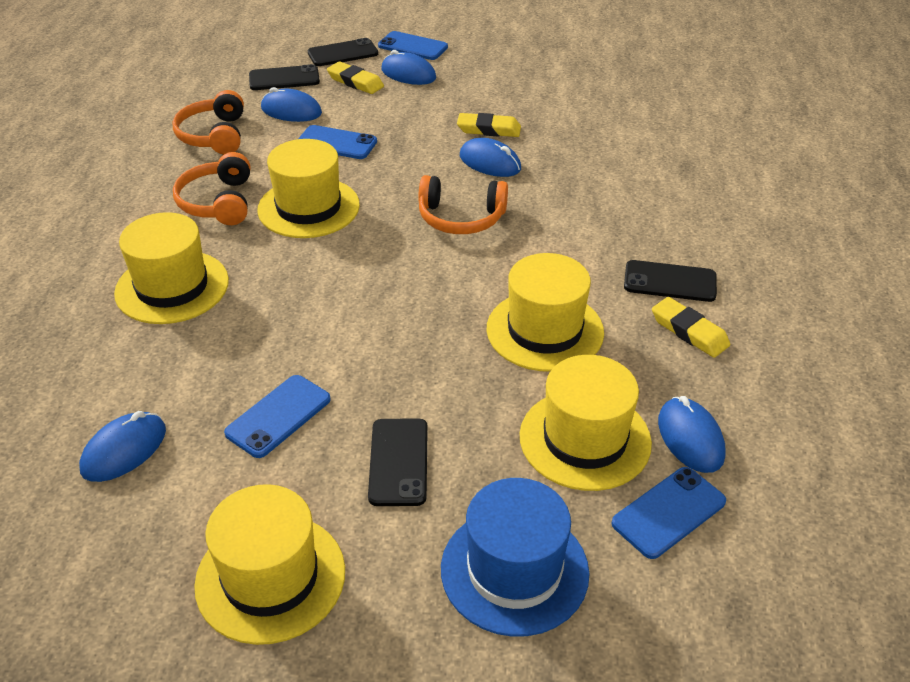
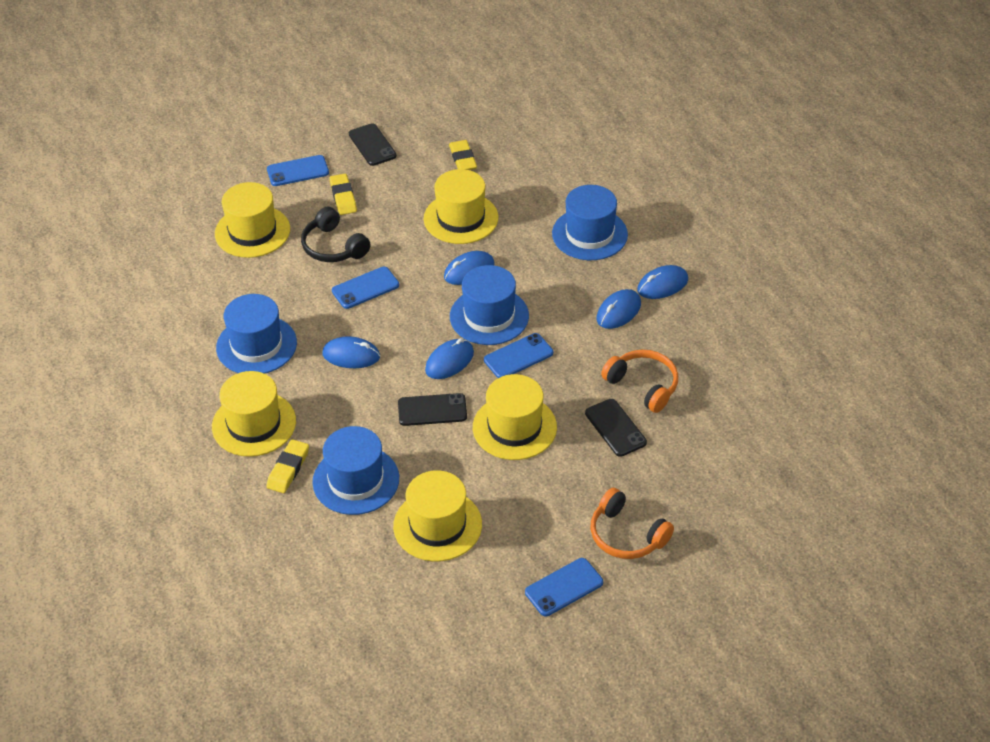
black headphones: 0 -> 1
black phone: 4 -> 3
blue hat: 1 -> 4
orange headphones: 3 -> 2

